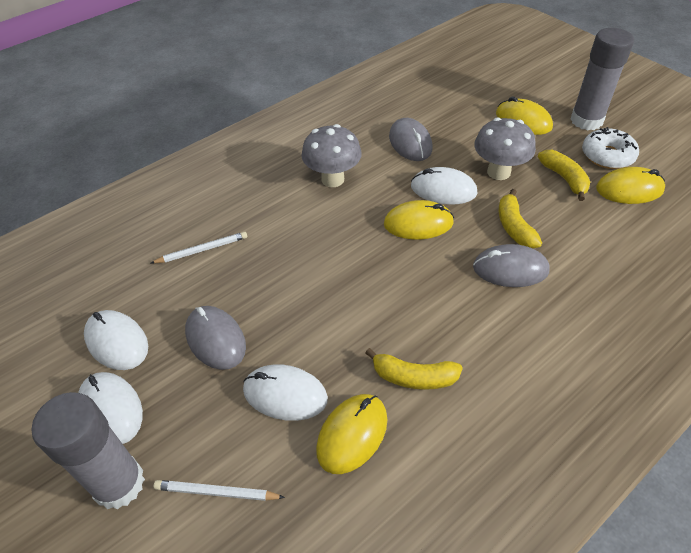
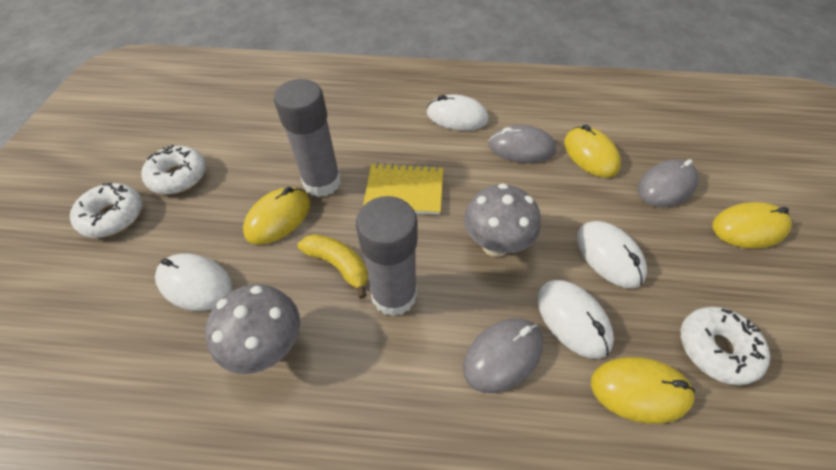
white donut: 1 -> 3
white pencil: 2 -> 0
yellow banana: 3 -> 1
yellow notebook: 0 -> 1

